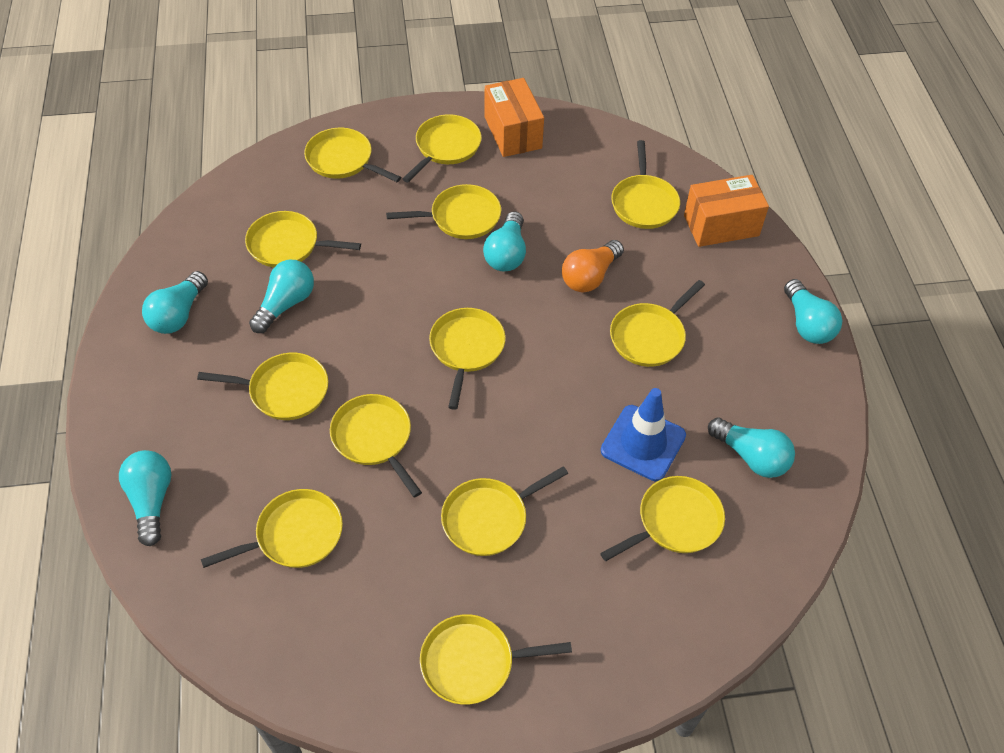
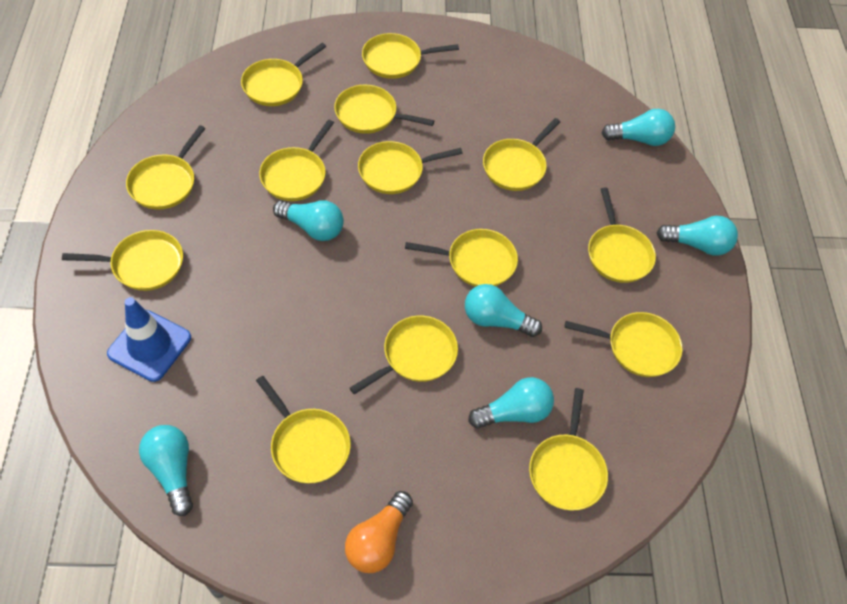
orange box: 2 -> 0
yellow pan: 13 -> 14

